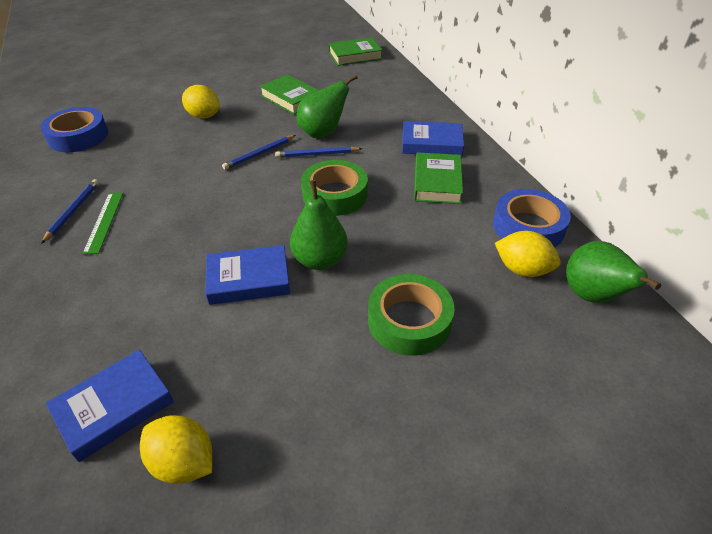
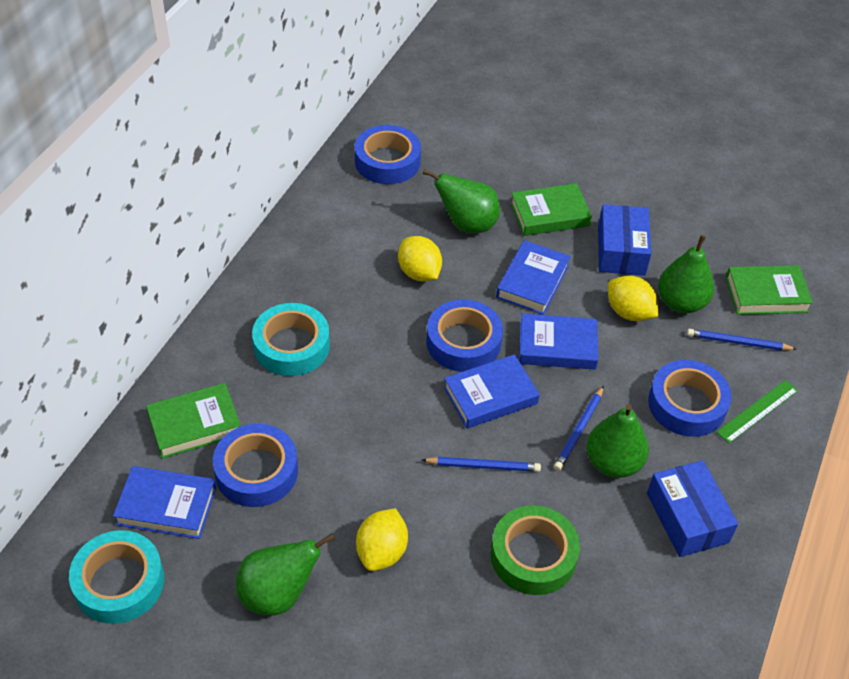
blue book: 3 -> 4
blue box: 0 -> 2
blue tape: 2 -> 4
green pear: 3 -> 4
green tape: 2 -> 1
turquoise tape: 0 -> 2

